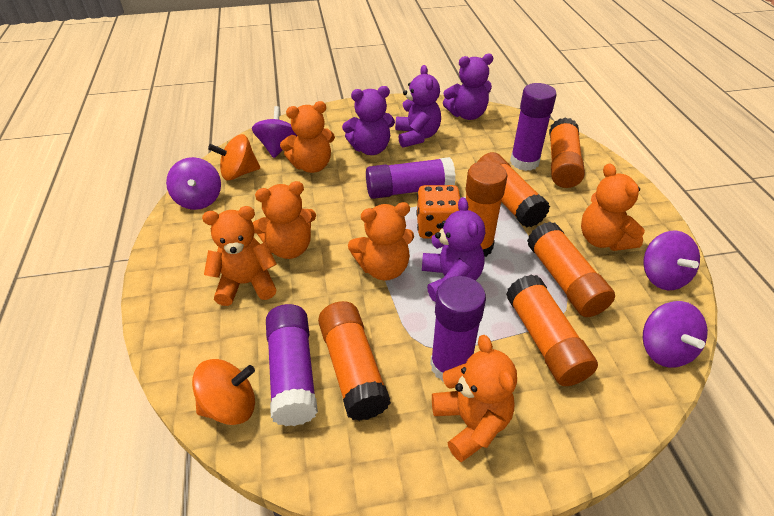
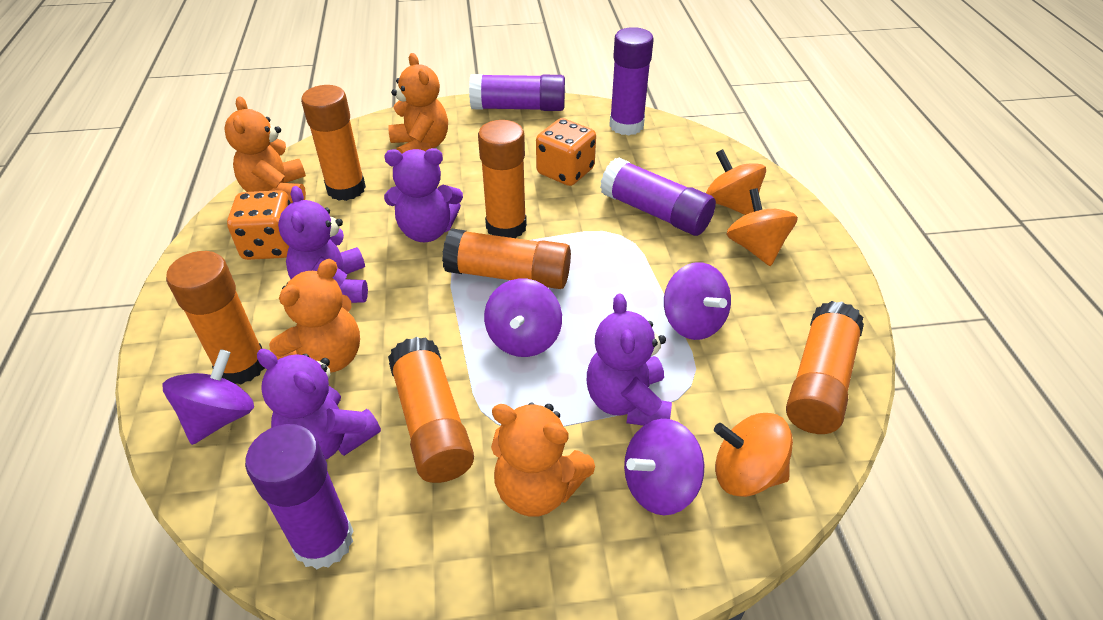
orange dice: 1 -> 2
orange spinning top: 2 -> 3
orange teddy bear: 6 -> 4

